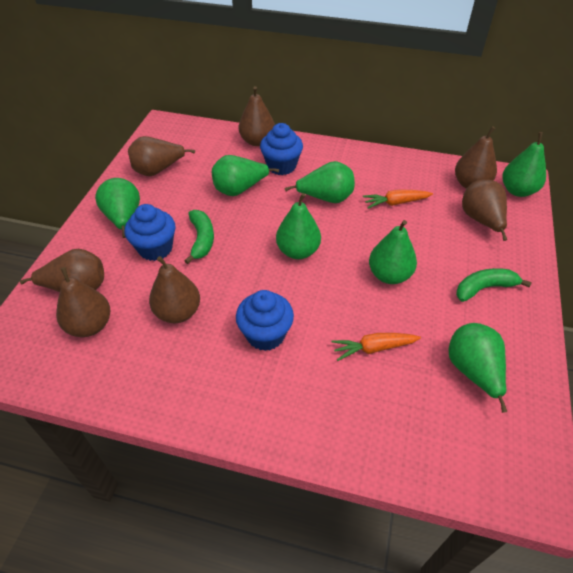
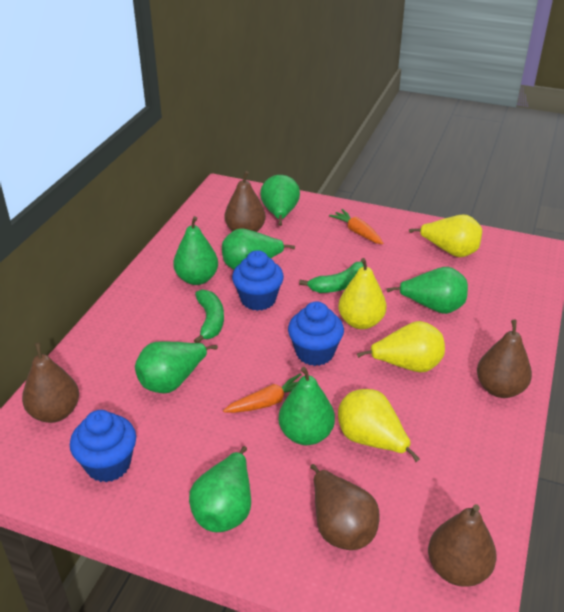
brown pear: 7 -> 5
yellow pear: 0 -> 4

